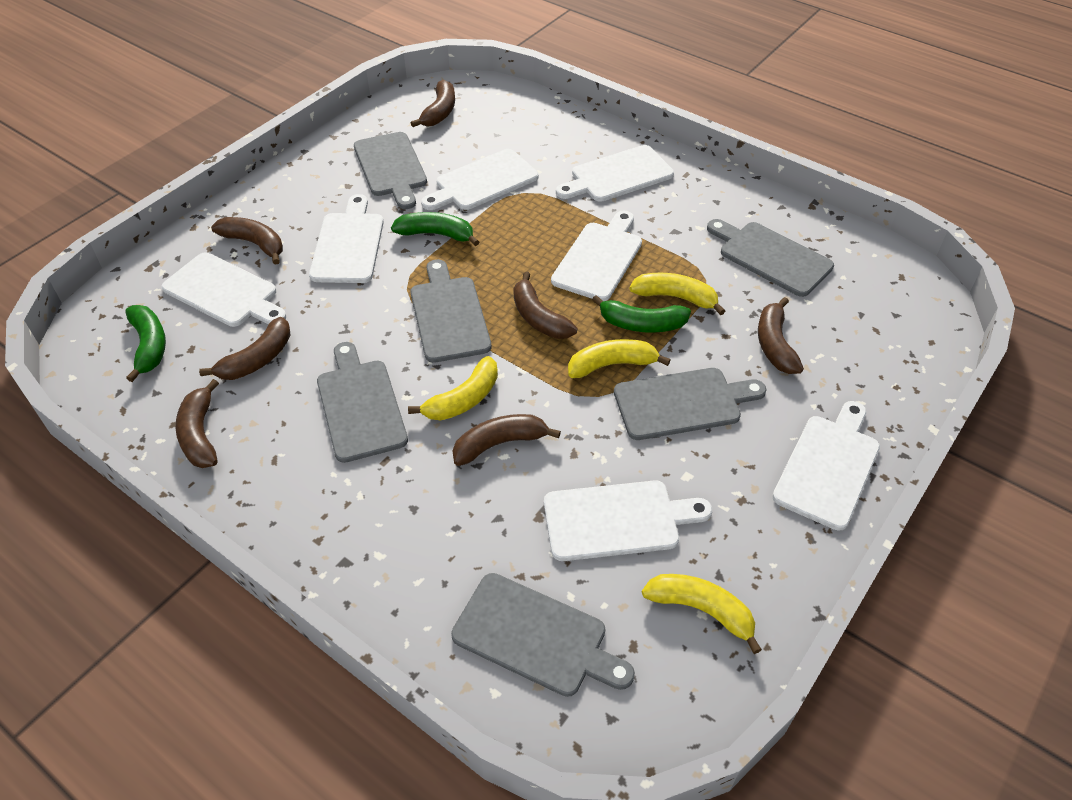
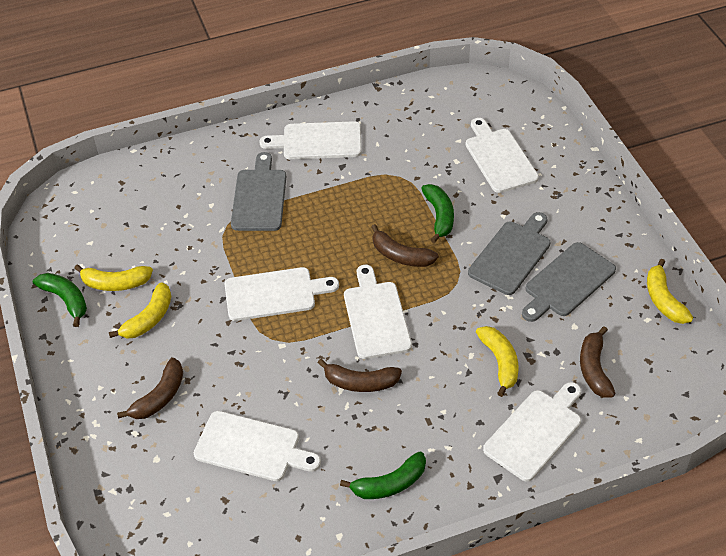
brown banana: 7 -> 4
grey cutting board: 6 -> 3
white cutting board: 7 -> 6

